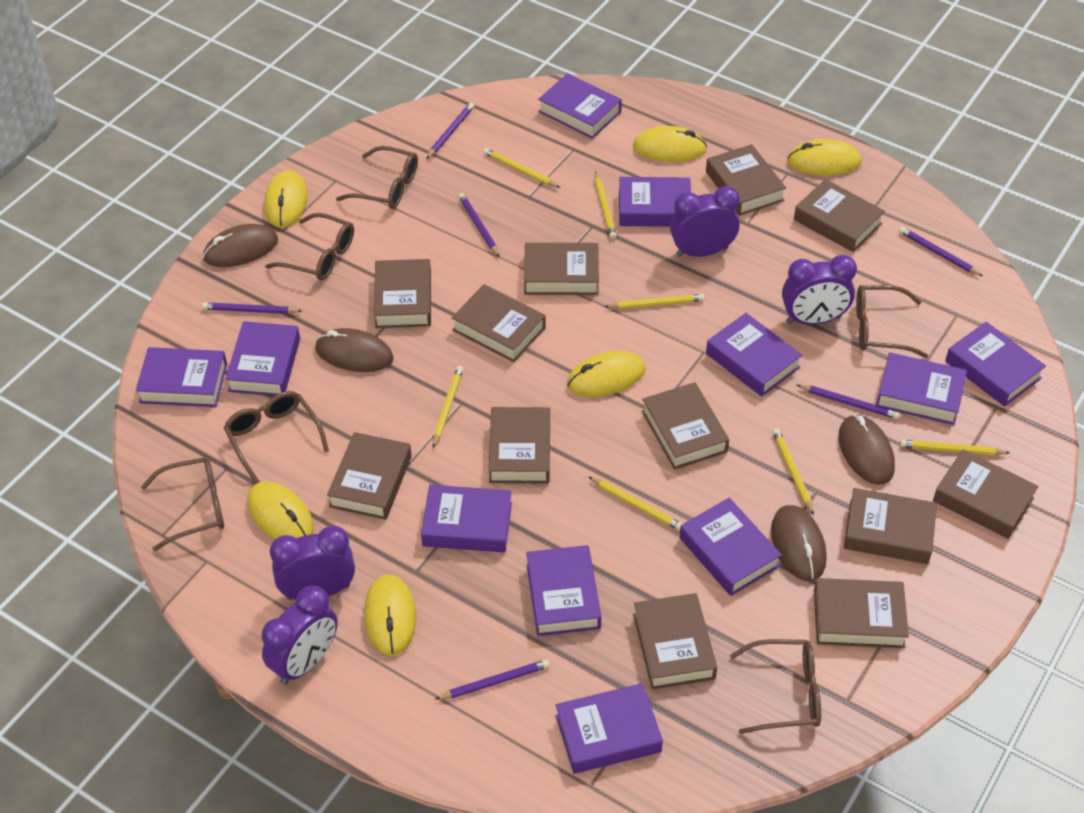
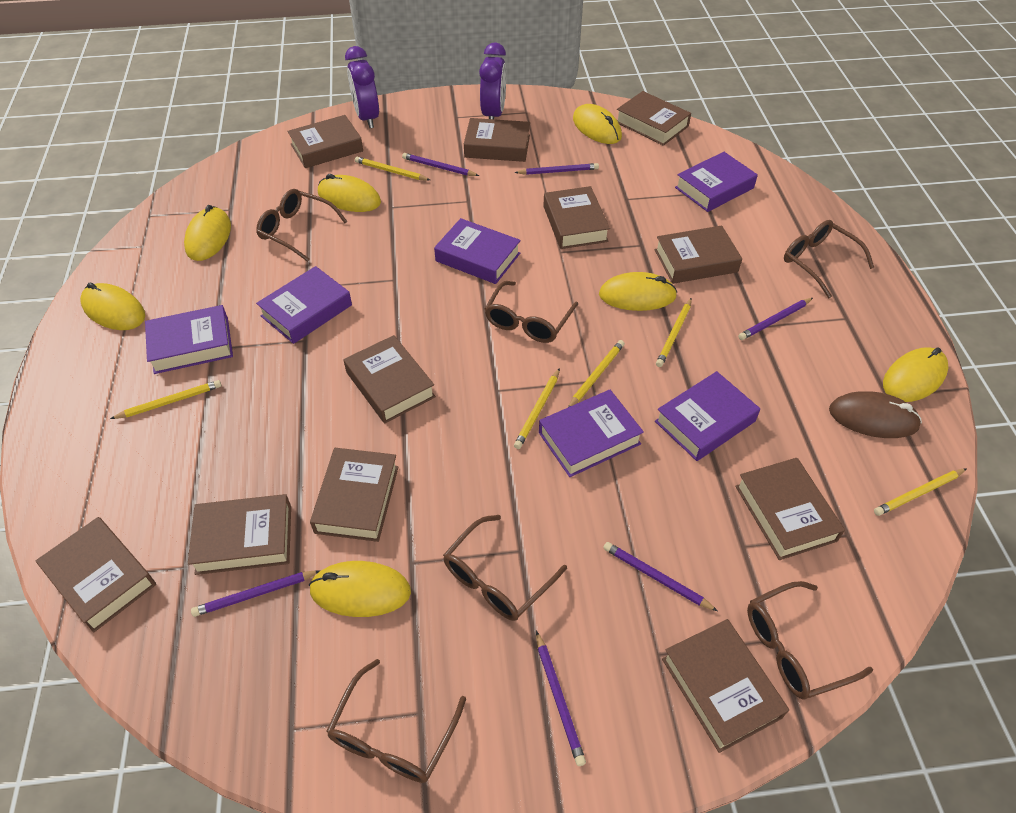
brown book: 12 -> 11
brown mouse: 4 -> 1
purple book: 11 -> 6
purple clock: 4 -> 2
yellow mouse: 6 -> 7
yellow pencil: 7 -> 6

